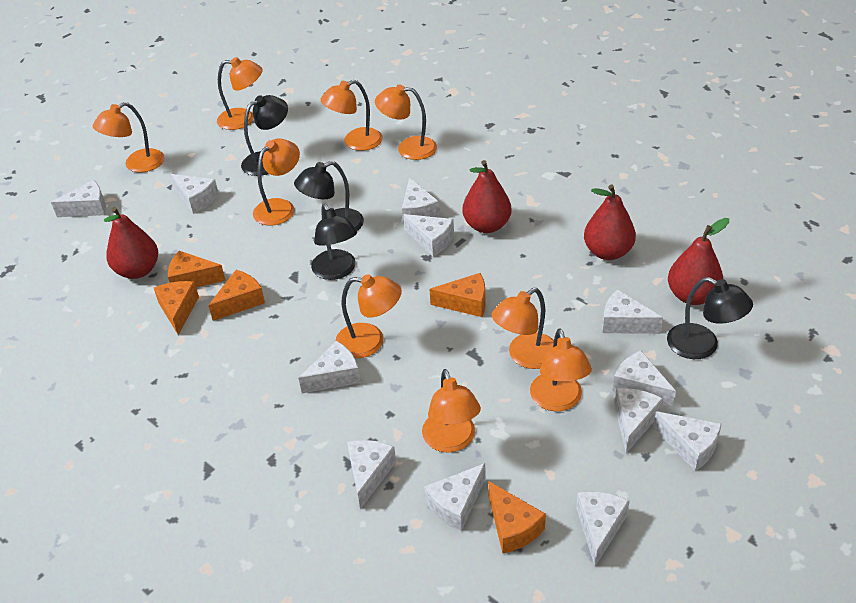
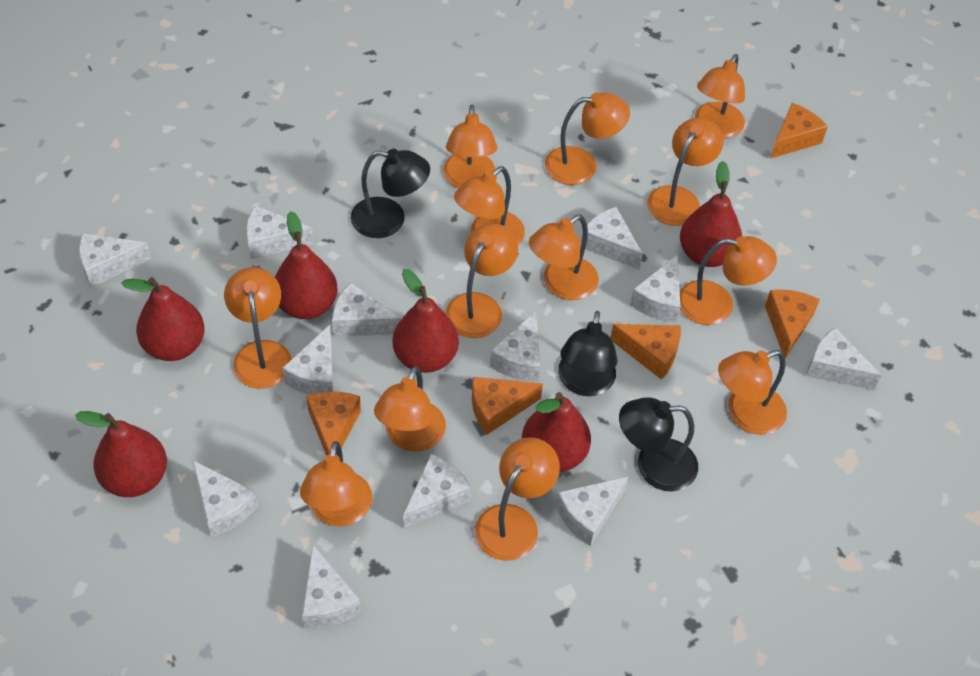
black lamp: 4 -> 3
orange lamp: 9 -> 13
red pear: 4 -> 6

